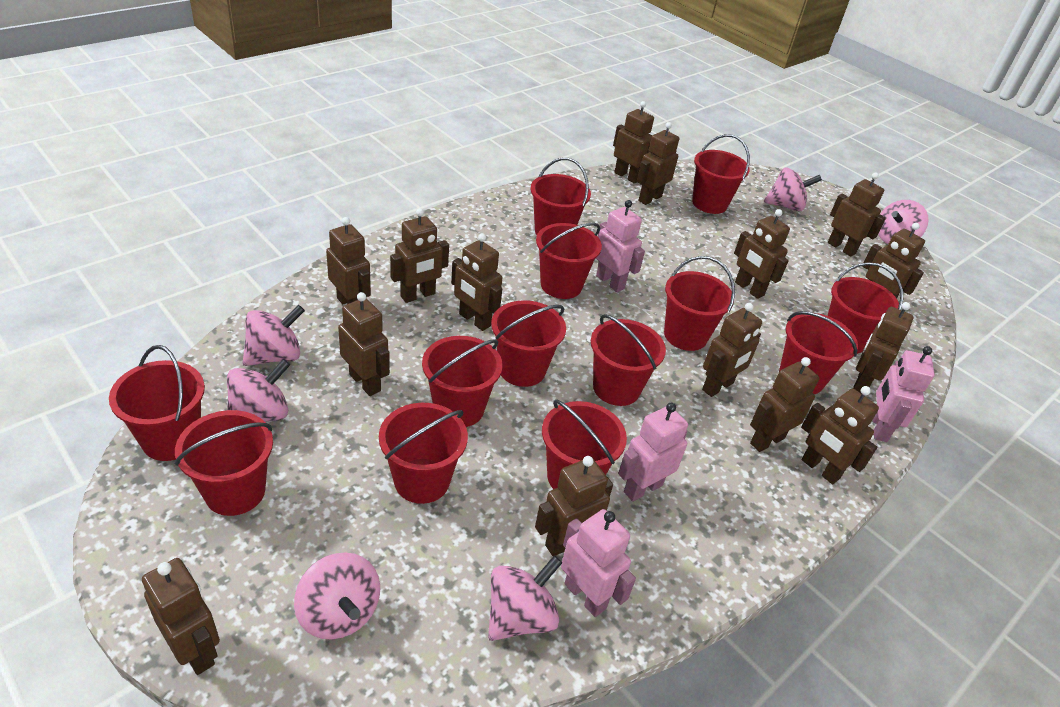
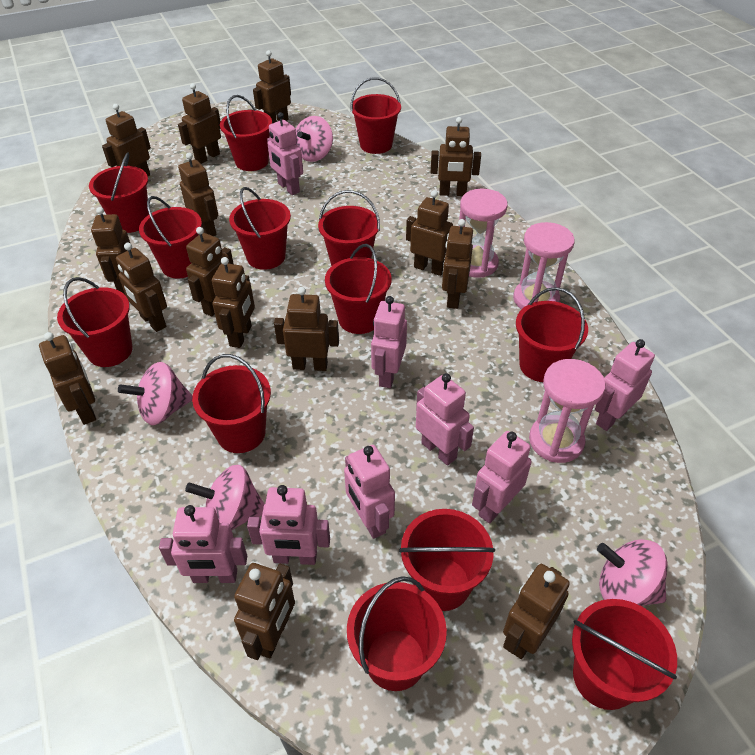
pink hourglass: 0 -> 3
pink robot: 4 -> 8
pink spinning top: 6 -> 4

